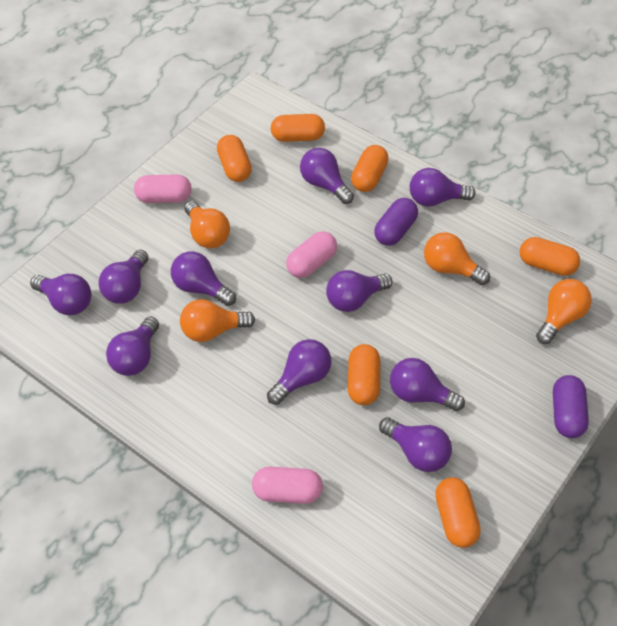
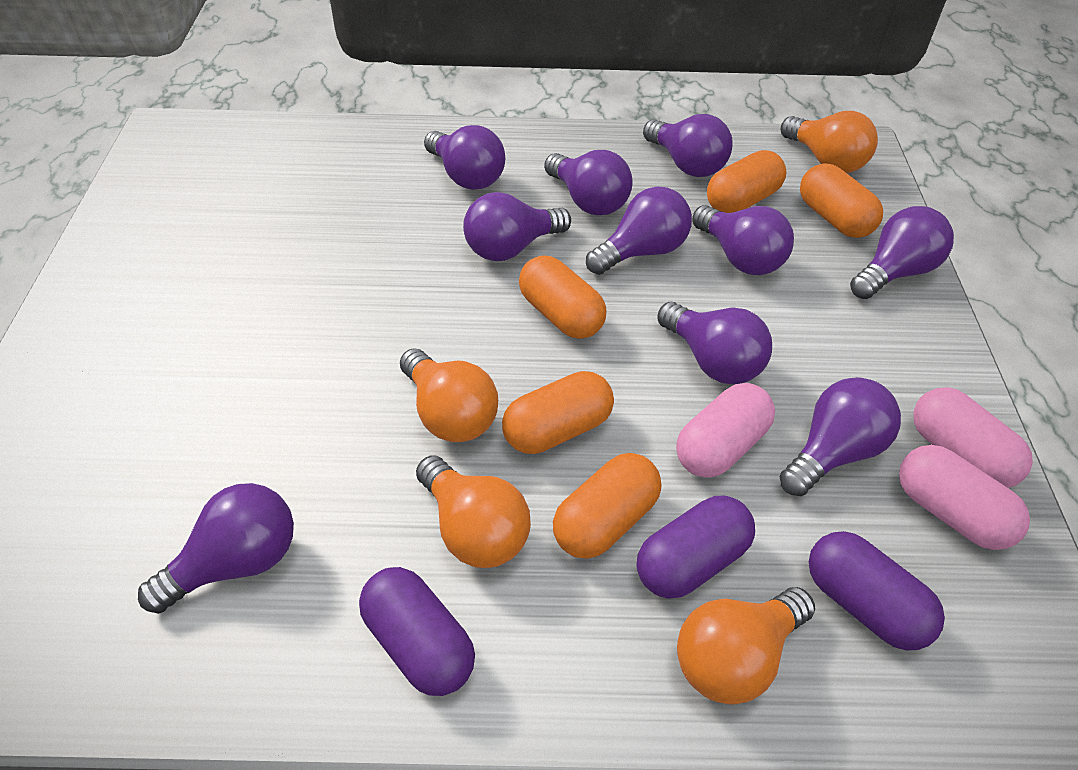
orange capsule: 6 -> 5
purple capsule: 2 -> 3

